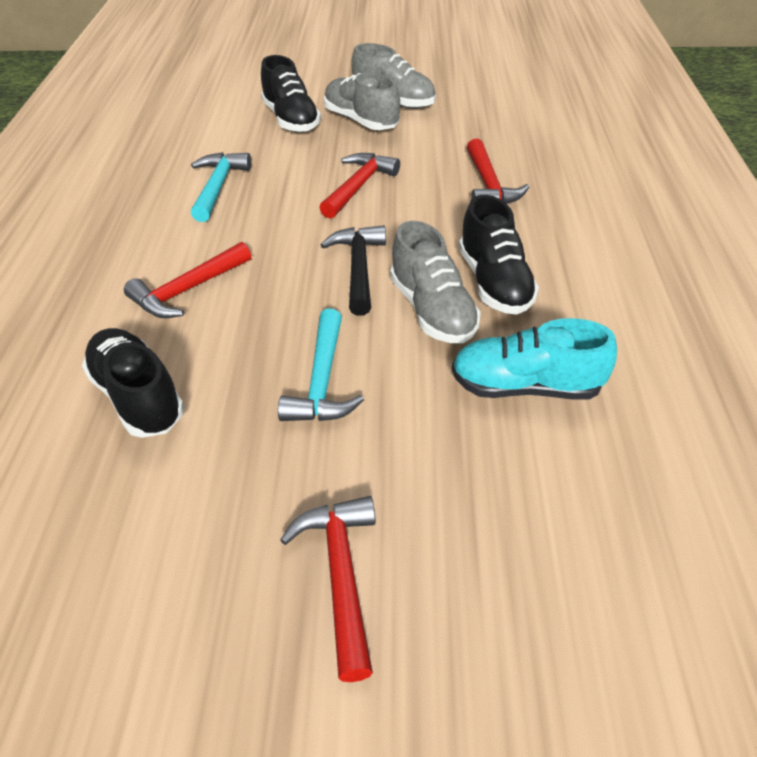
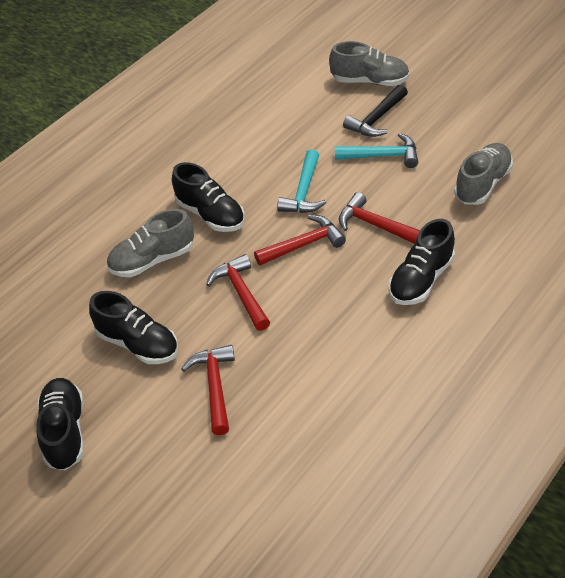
black shoe: 3 -> 4
turquoise shoe: 1 -> 0

